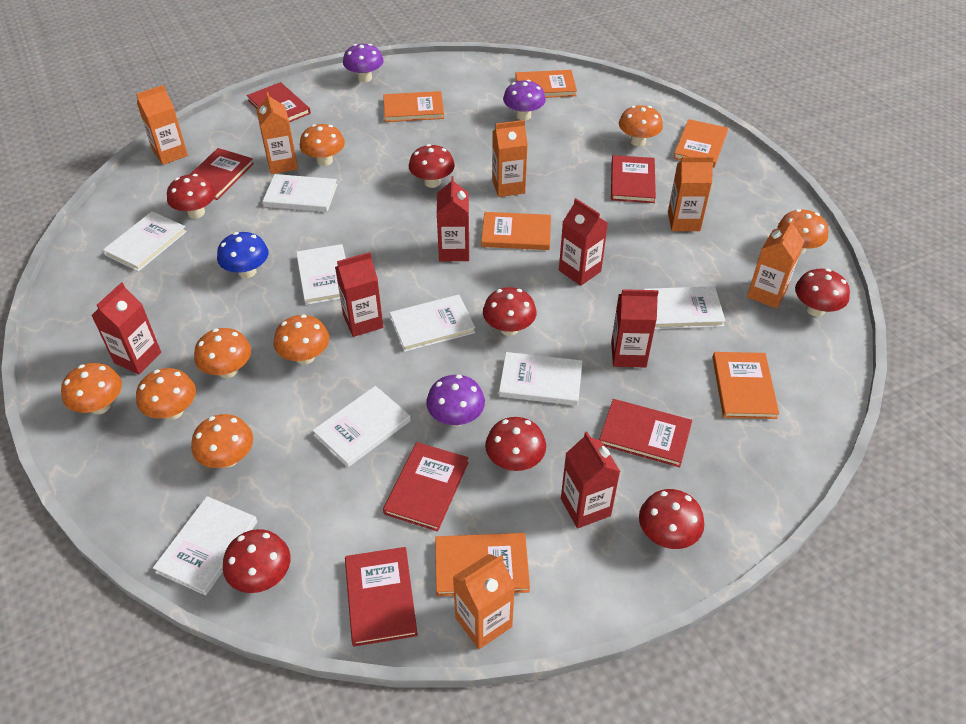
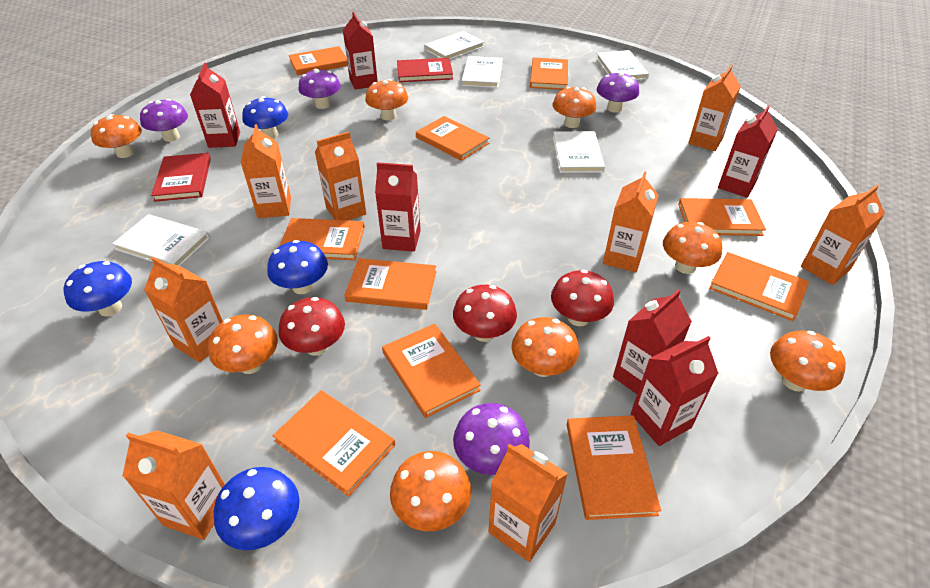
blue mushroom: 1 -> 4
orange book: 6 -> 10
orange carton: 6 -> 8
purple mushroom: 3 -> 4
red book: 6 -> 2
red mushroom: 7 -> 3
white book: 8 -> 5

